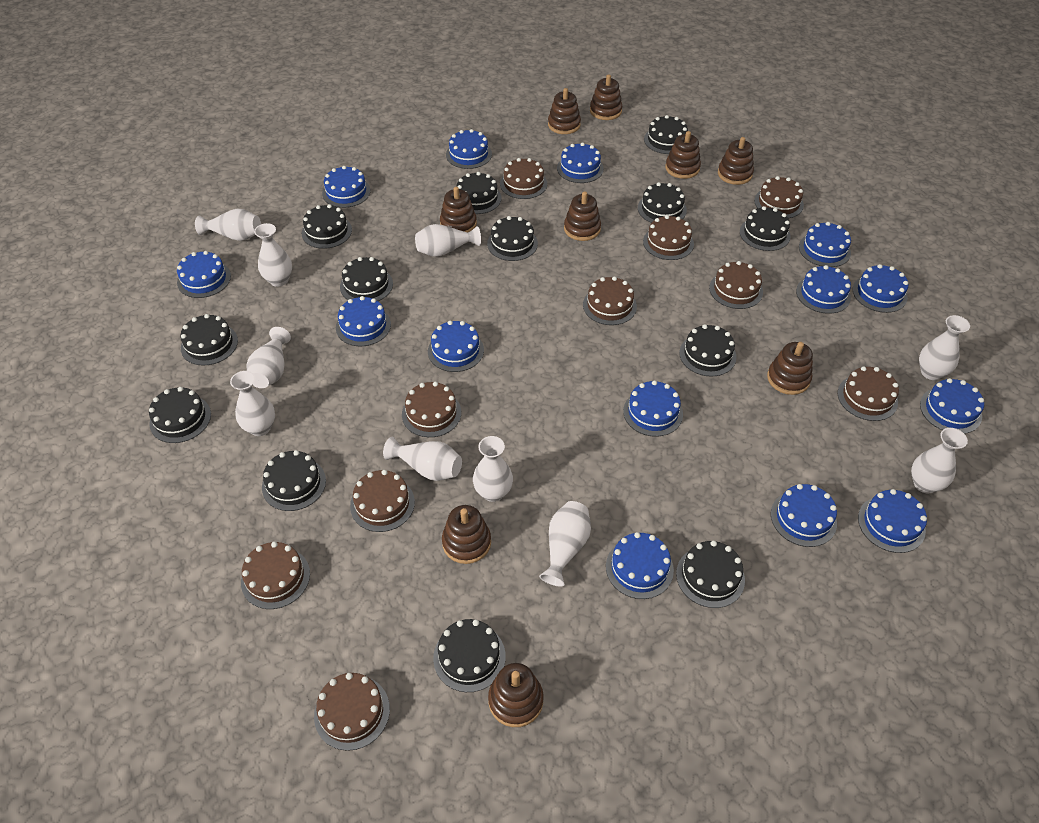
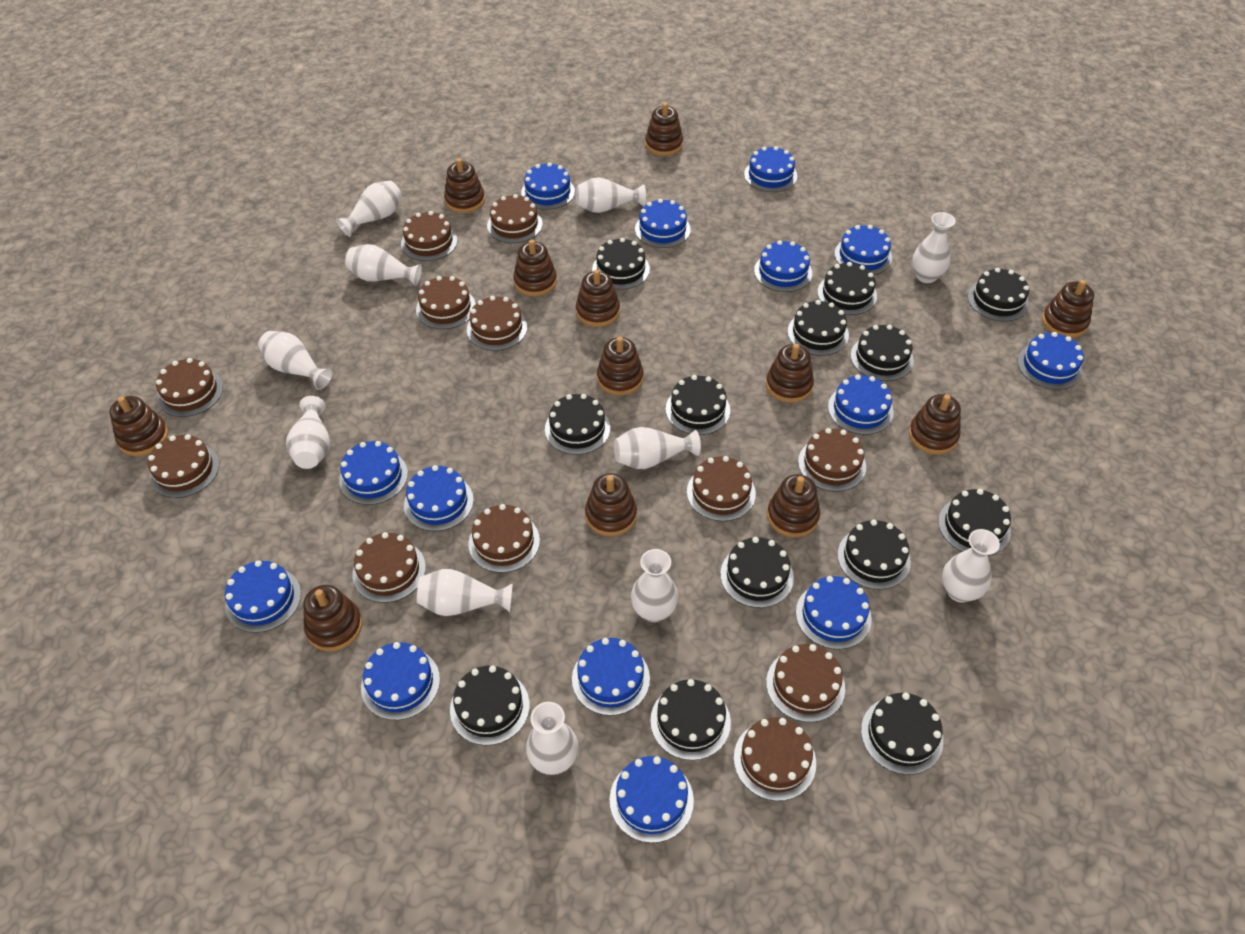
brown cake: 10 -> 12
brown stacking toy: 9 -> 12
white vase: 10 -> 11

